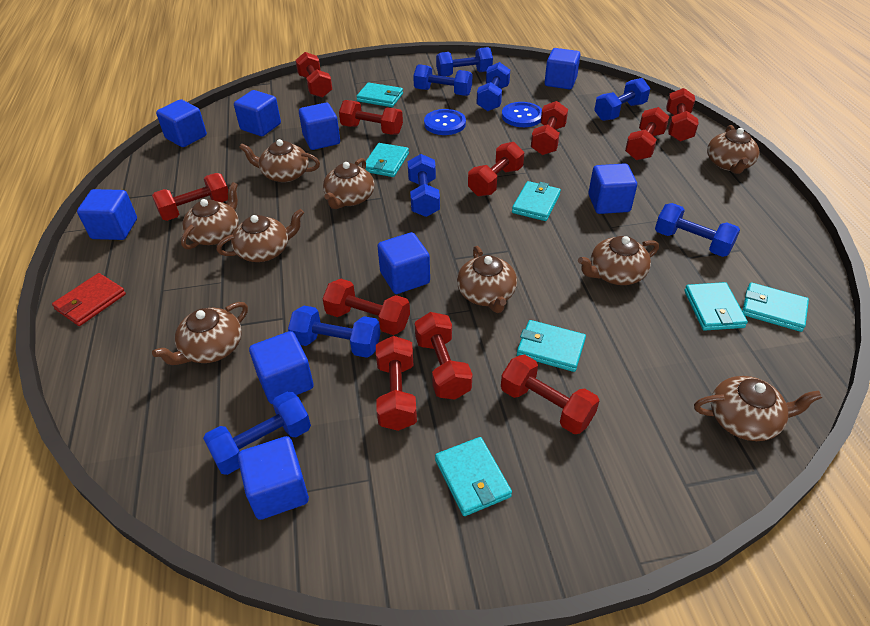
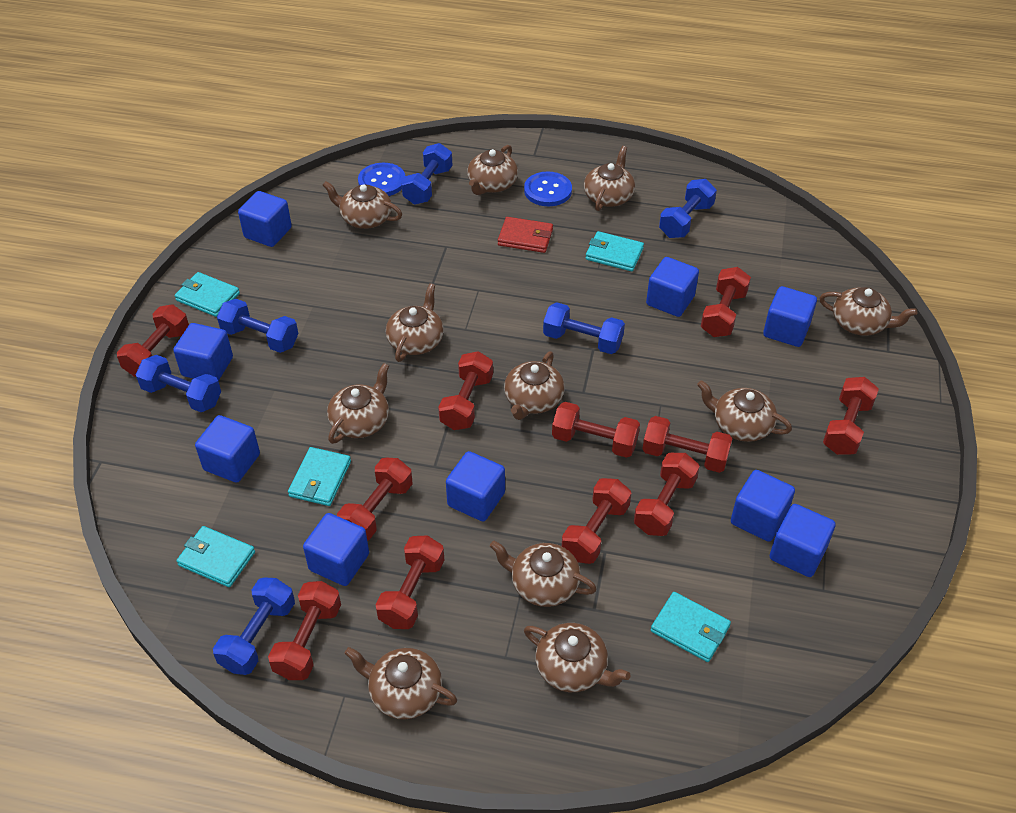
blue dumbbell: 8 -> 6
brown teapot: 9 -> 11
turquoise wallet: 7 -> 5

